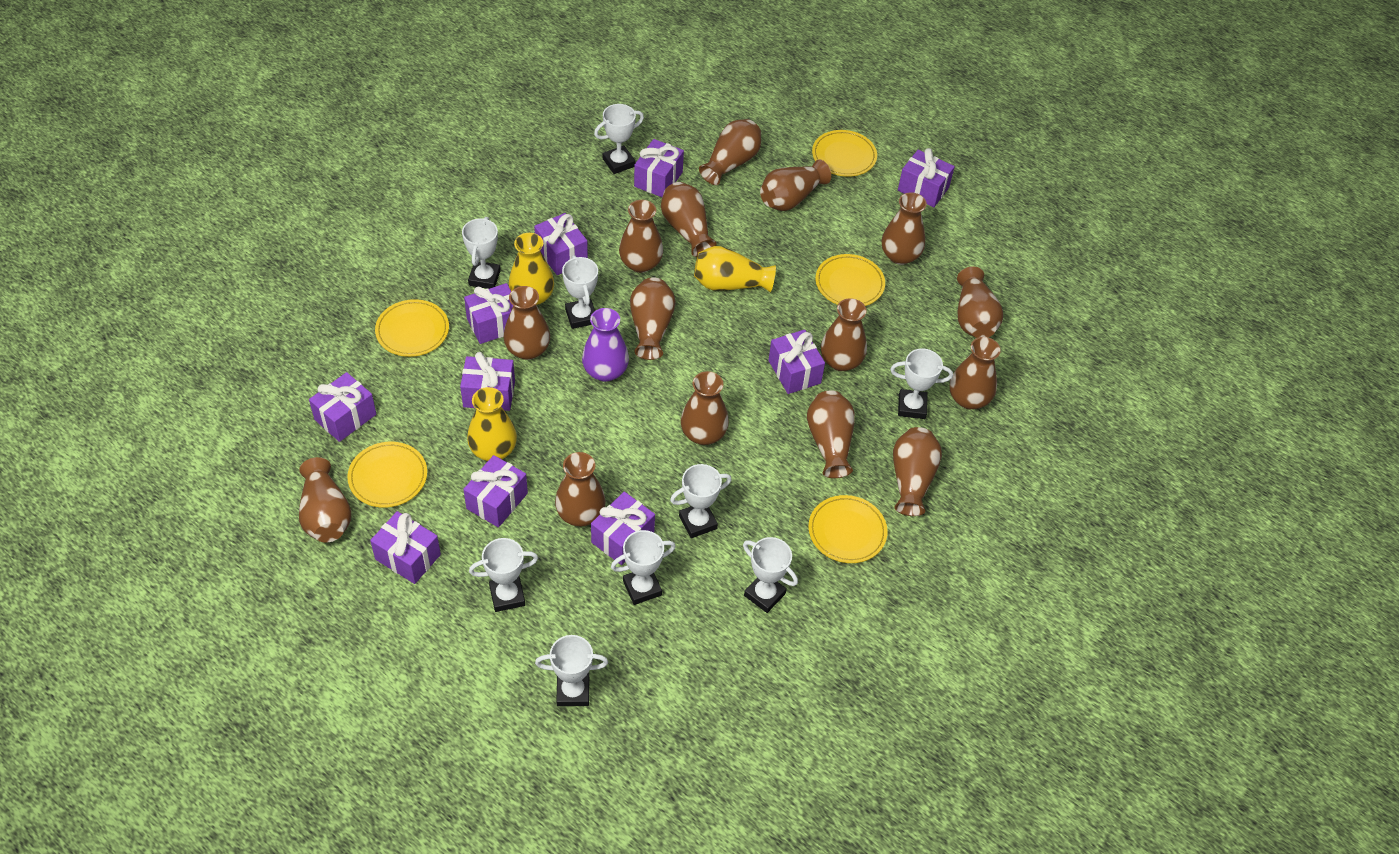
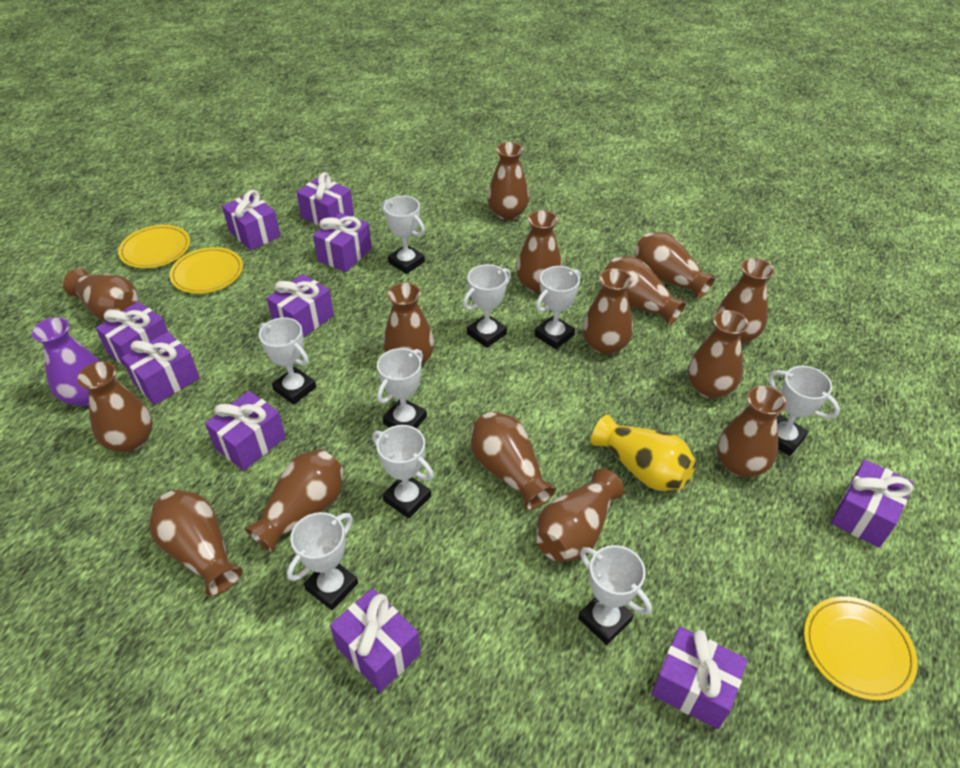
yellow plate: 5 -> 3
yellow vase: 3 -> 1

